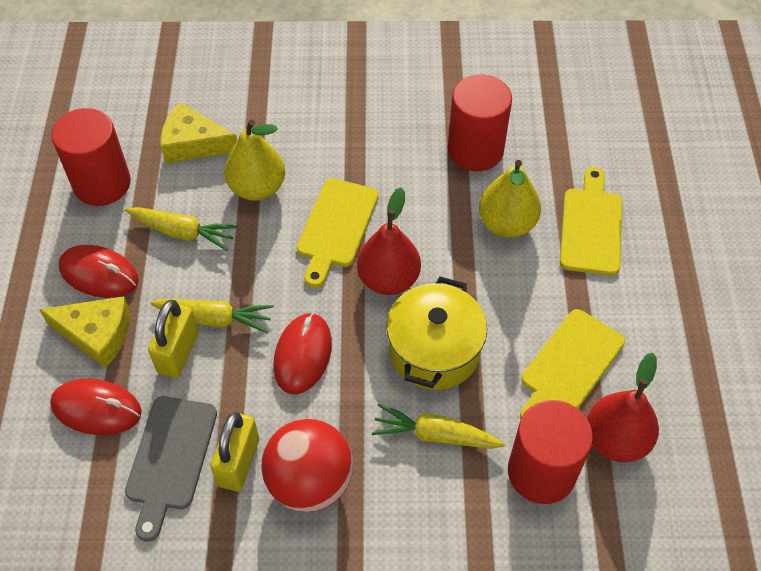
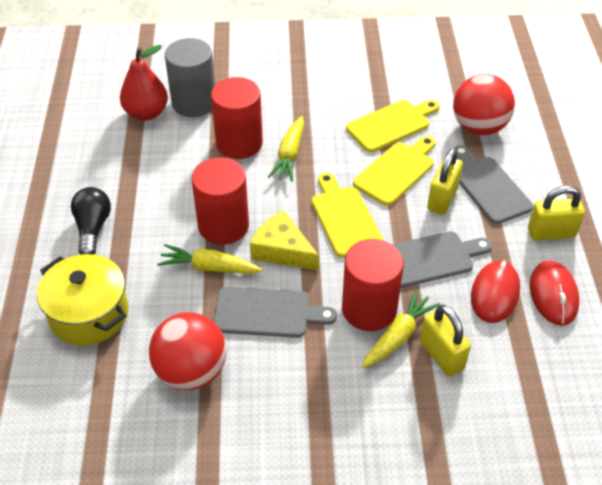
black light bulb: 0 -> 1
grey cutting board: 1 -> 3
grey cylinder: 0 -> 1
red ball: 1 -> 2
red mouse: 3 -> 2
red pear: 2 -> 1
yellow cheese: 2 -> 1
yellow padlock: 2 -> 3
yellow pear: 2 -> 0

